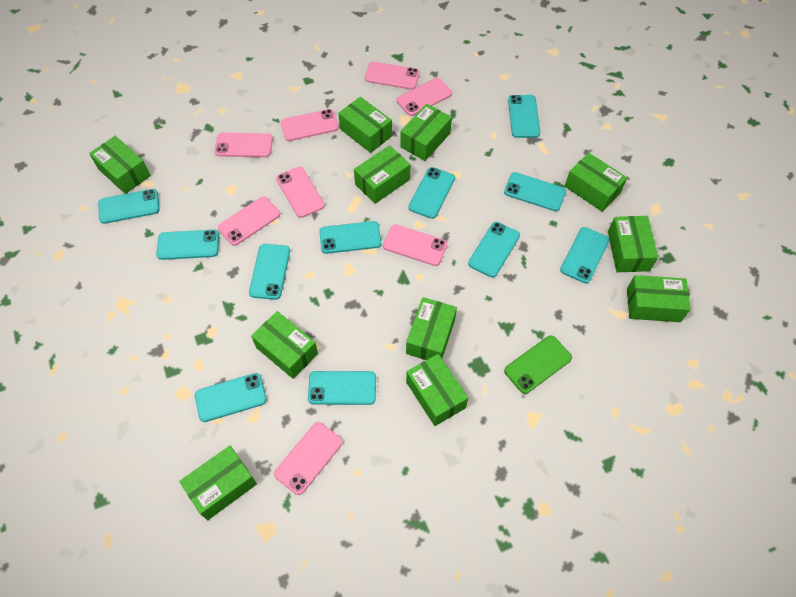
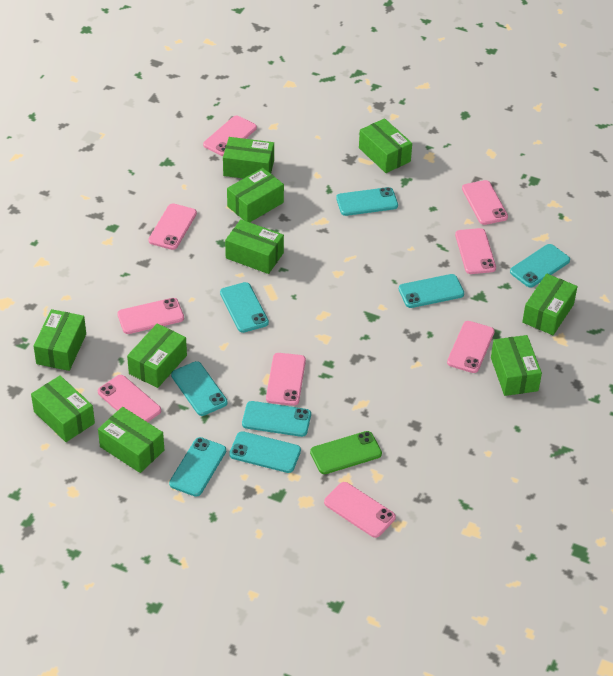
green box: 11 -> 10
pink phone: 8 -> 9
turquoise phone: 11 -> 8

